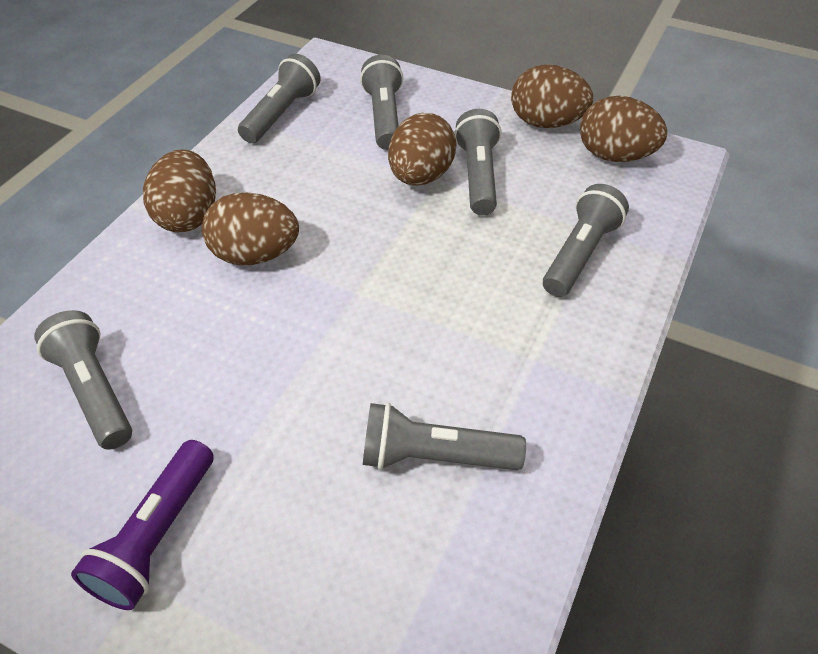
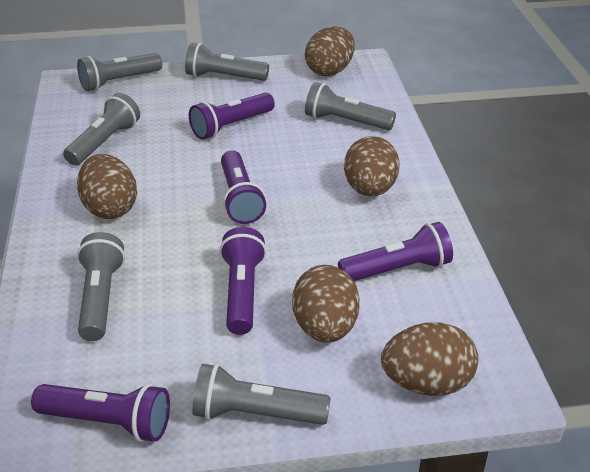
purple flashlight: 1 -> 5

